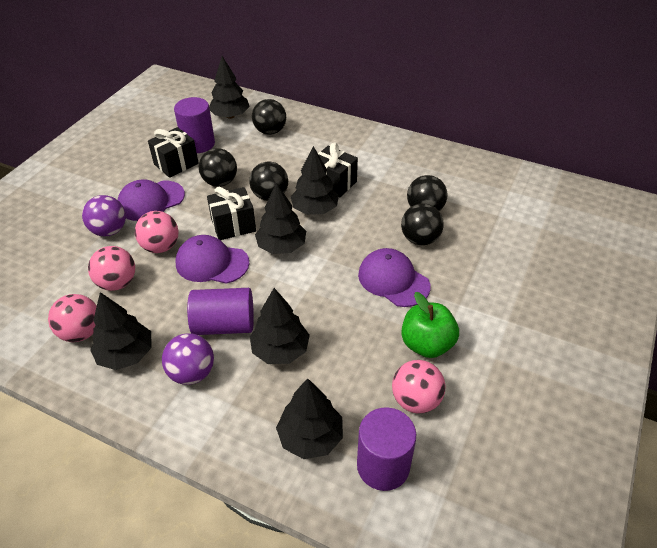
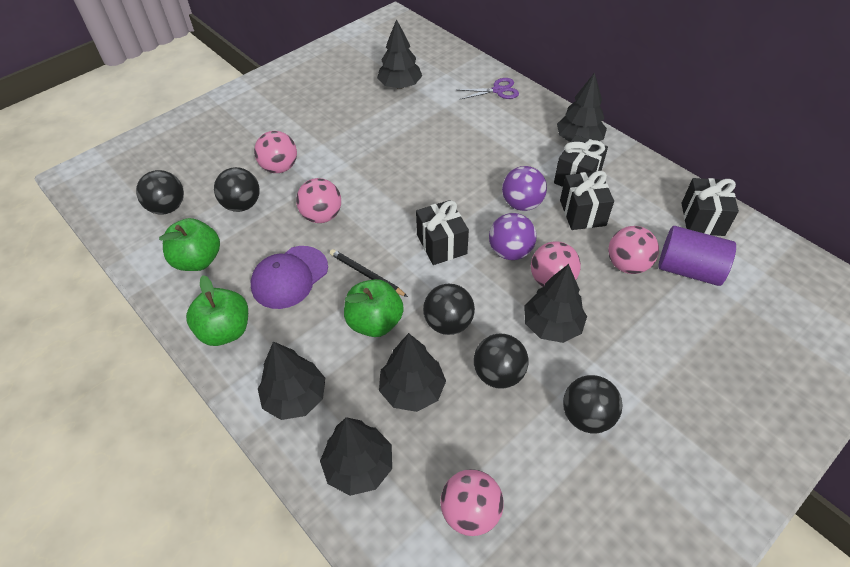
black gift: 3 -> 4
black pencil: 0 -> 1
green apple: 1 -> 3
pink ball: 4 -> 5
purple cap: 3 -> 1
purple cylinder: 3 -> 1
purple scissors: 0 -> 1

